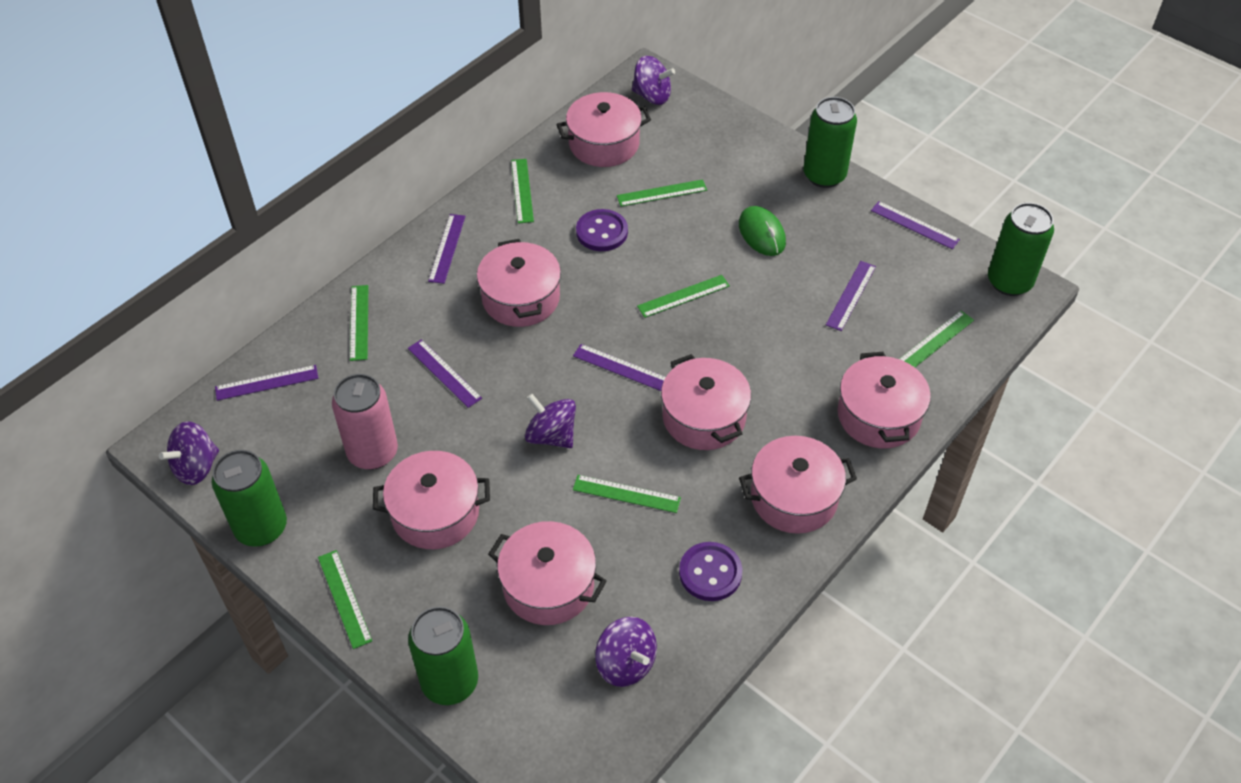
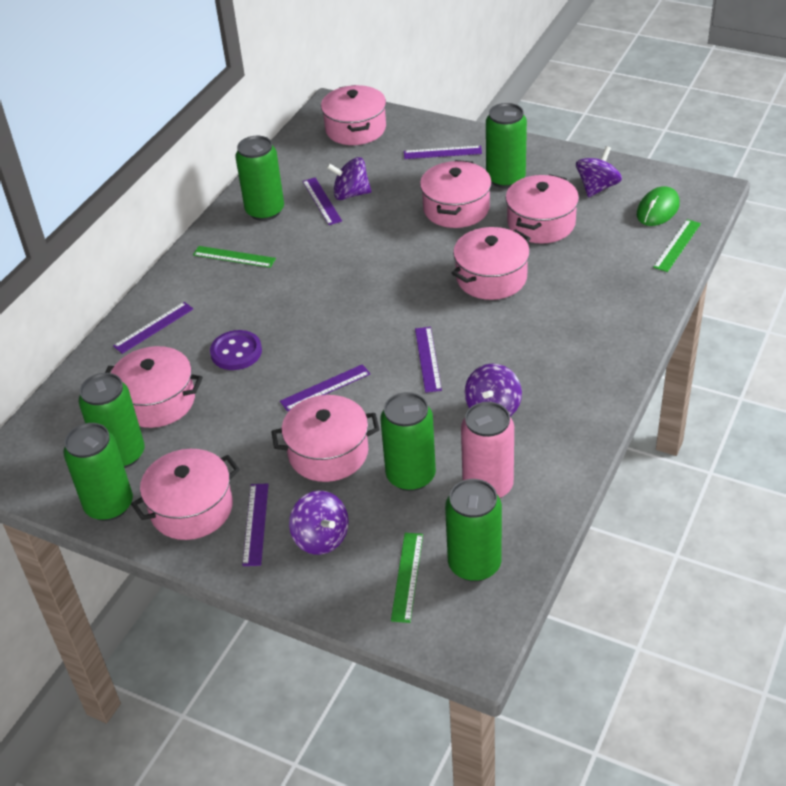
green can: 4 -> 6
green ruler: 7 -> 3
purple button: 2 -> 1

